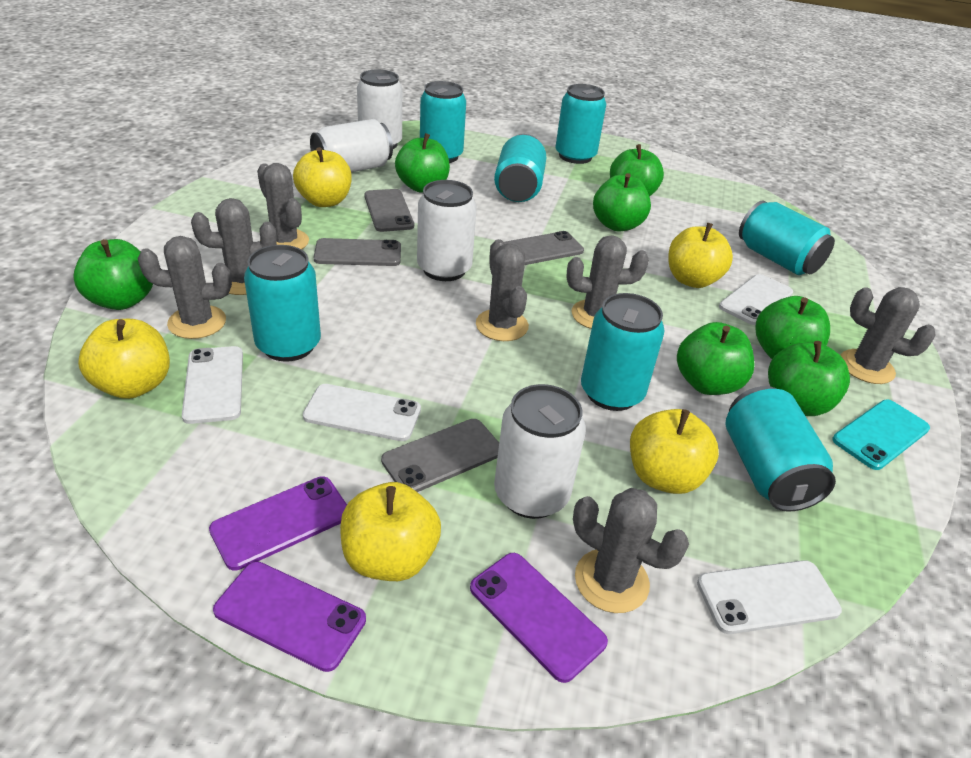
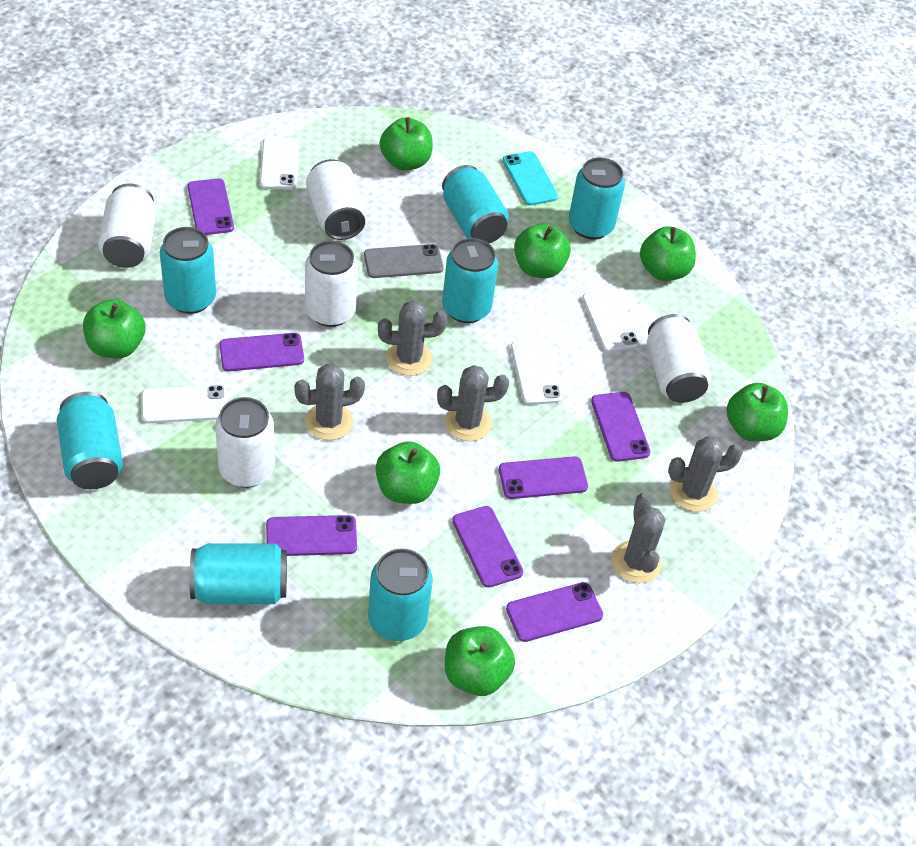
grey cactus: 7 -> 5
grey phone: 4 -> 1
purple phone: 3 -> 7
white can: 4 -> 5
yellow apple: 5 -> 0

